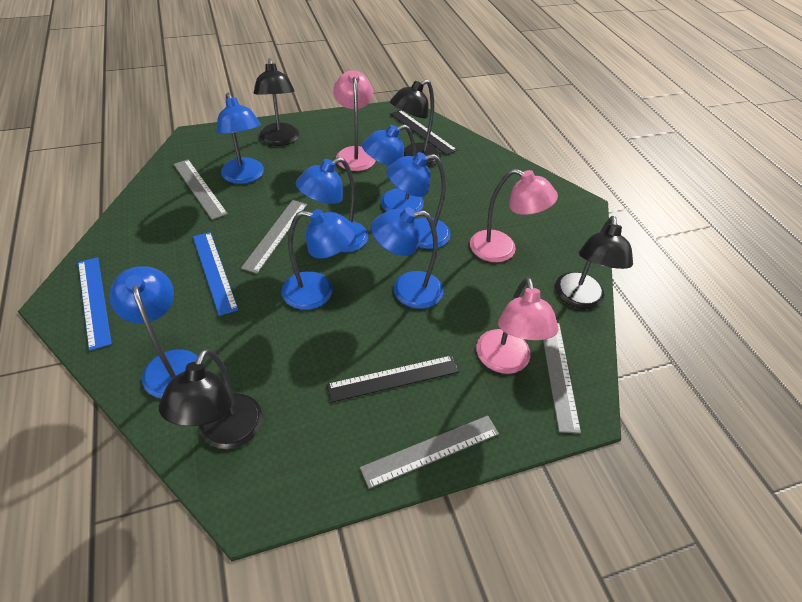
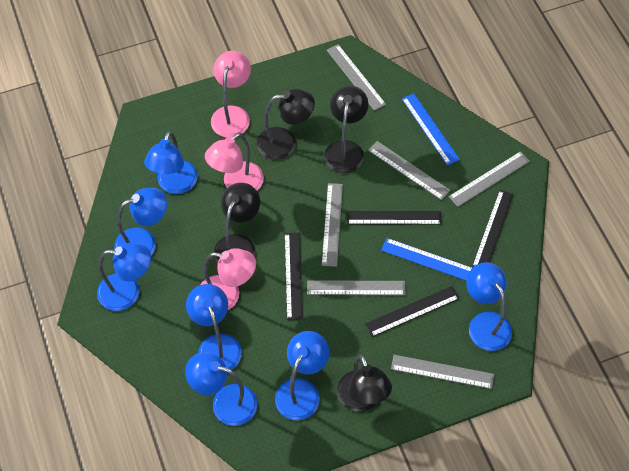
black ruler: 2 -> 4
grey ruler: 4 -> 6

